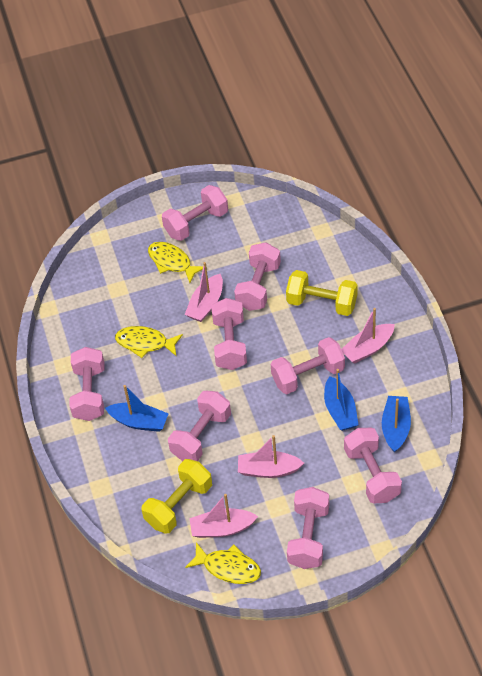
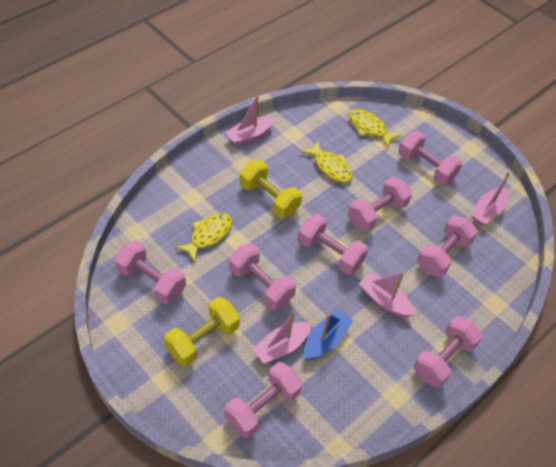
blue boat: 3 -> 1

